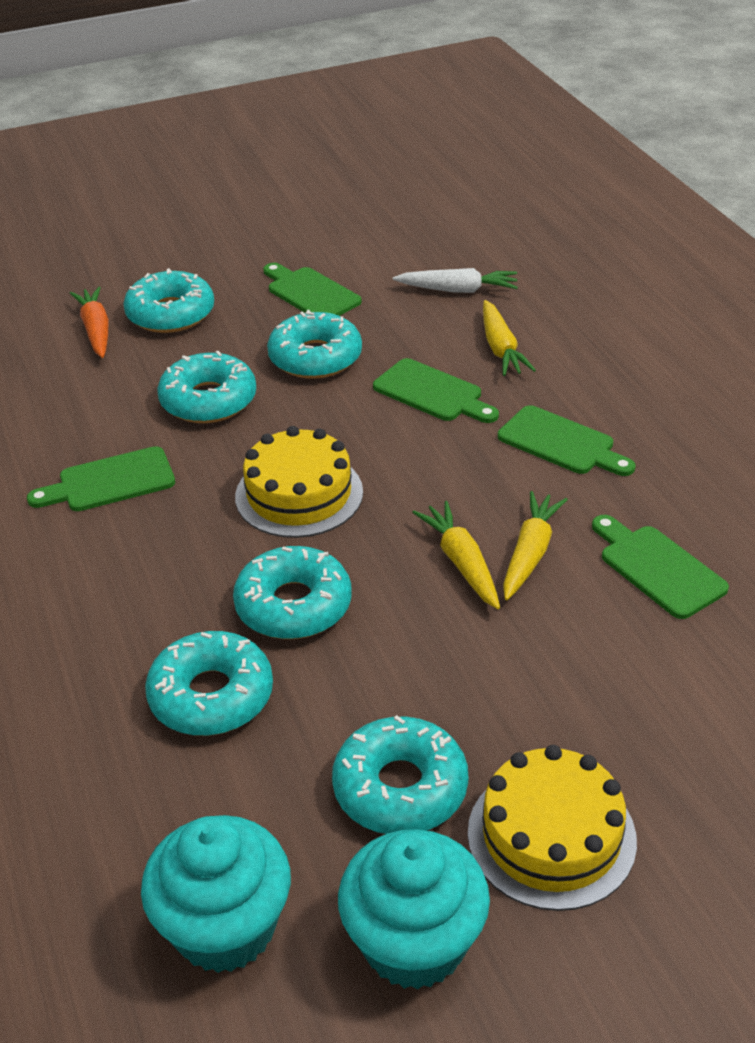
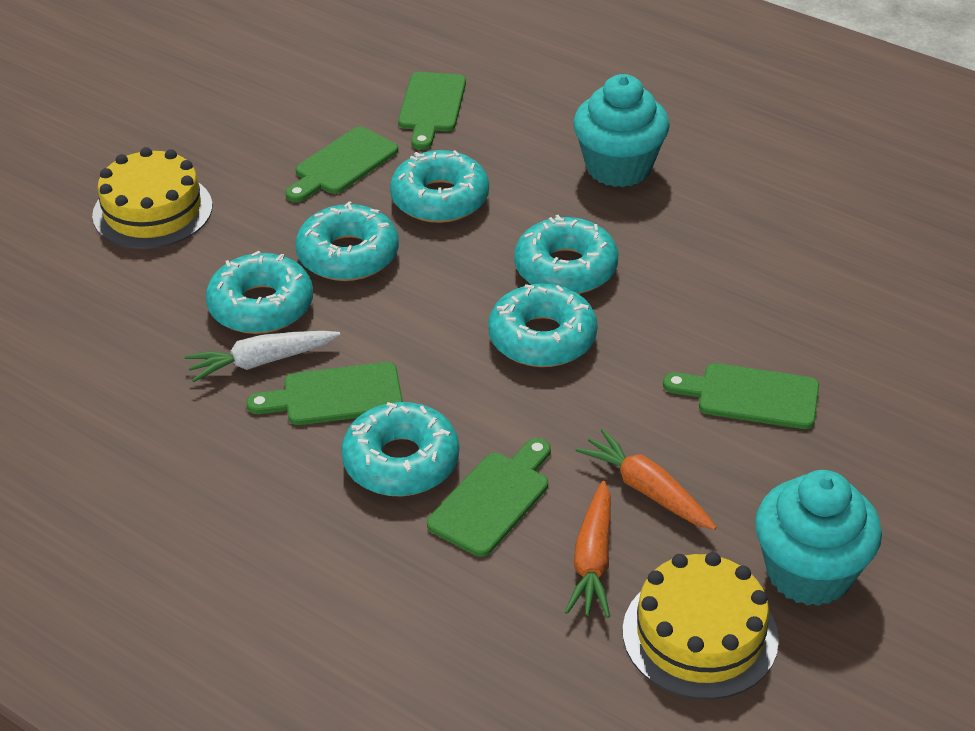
orange carrot: 1 -> 2
yellow carrot: 3 -> 0

